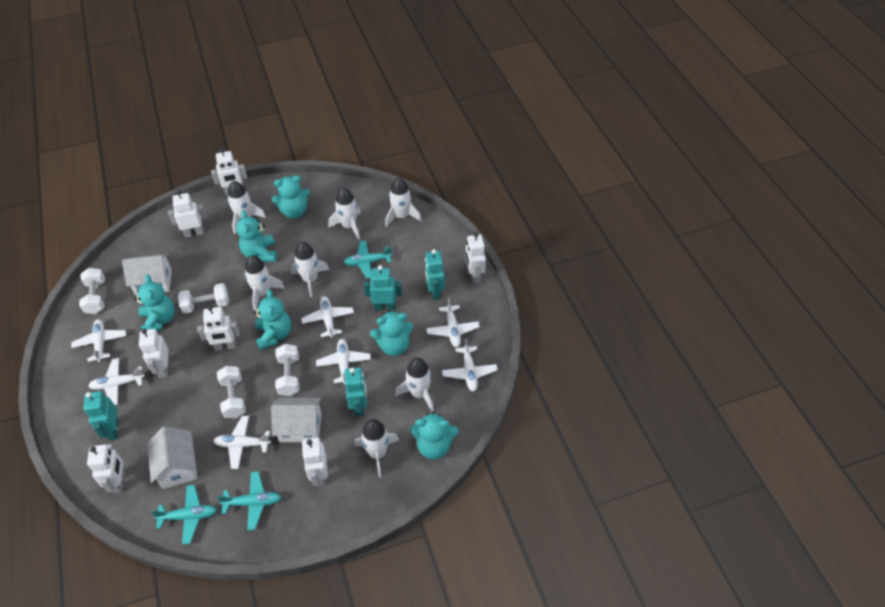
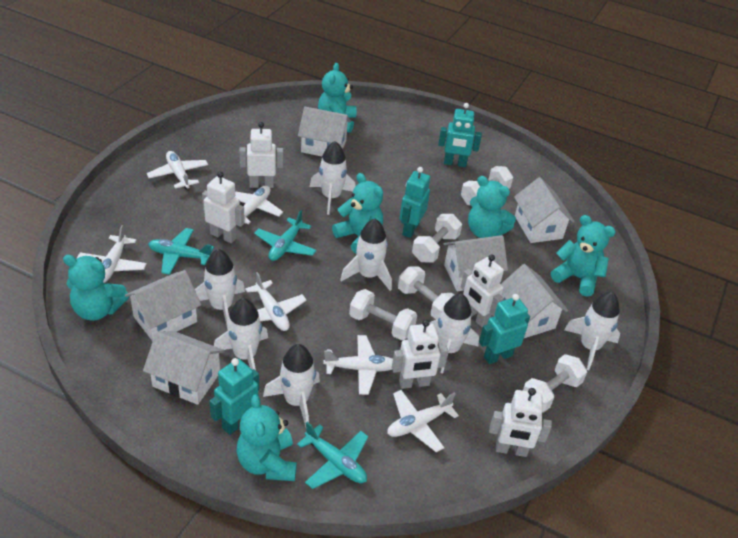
white dumbbell: 4 -> 5
white house: 3 -> 6
white plane: 7 -> 6
white robot: 7 -> 5

